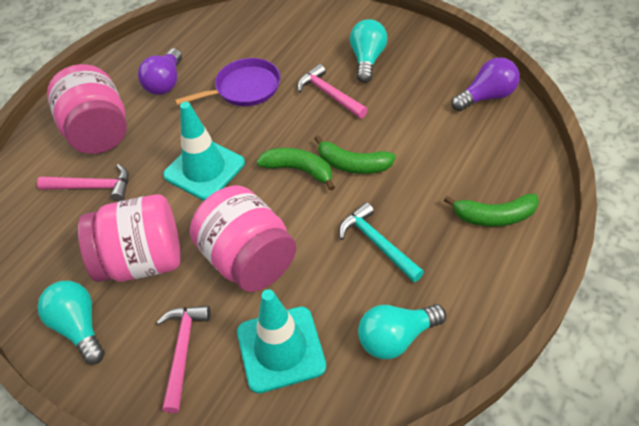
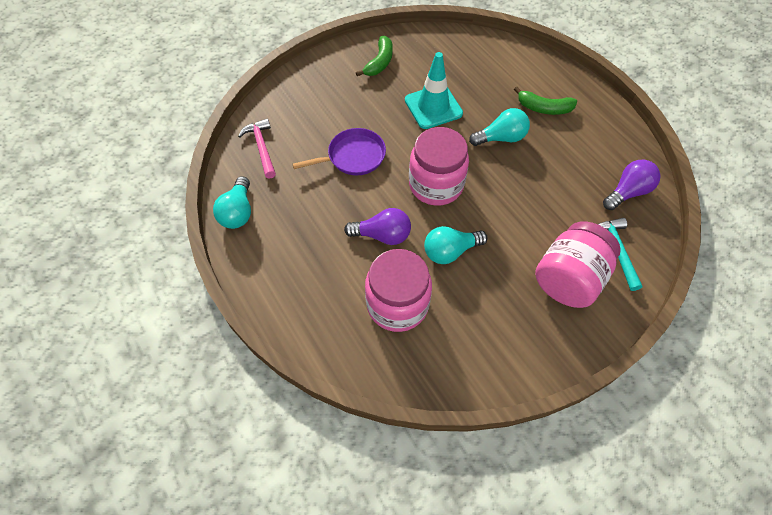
green banana: 3 -> 2
pink hammer: 3 -> 1
turquoise traffic cone: 2 -> 1

